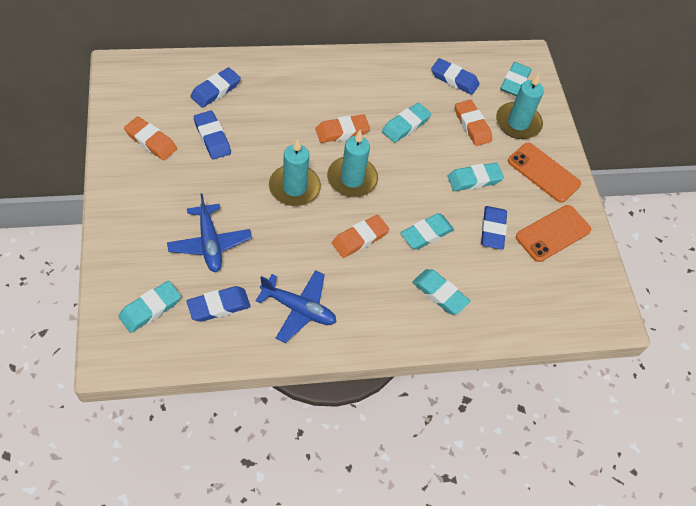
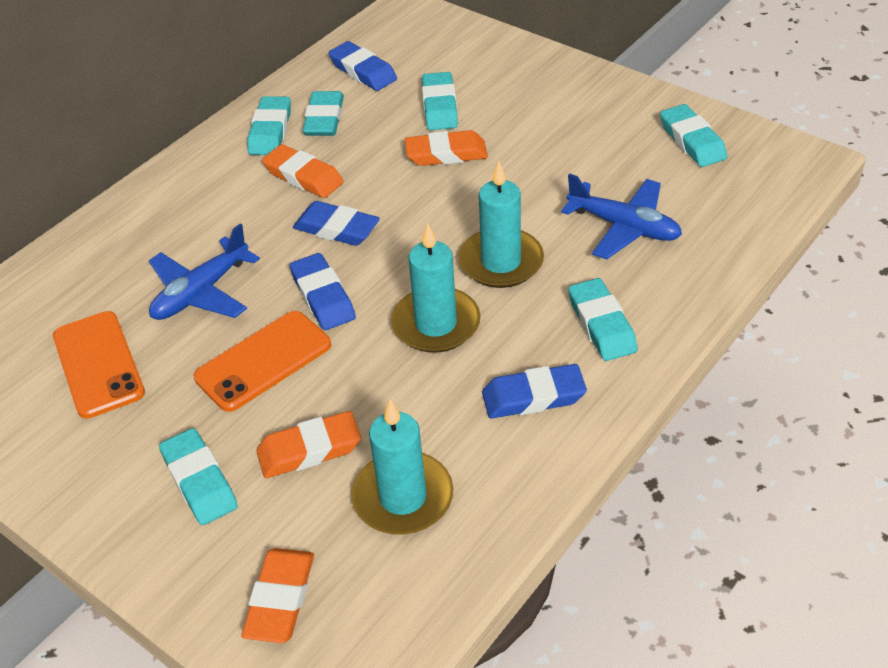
blue eraser: 5 -> 4

